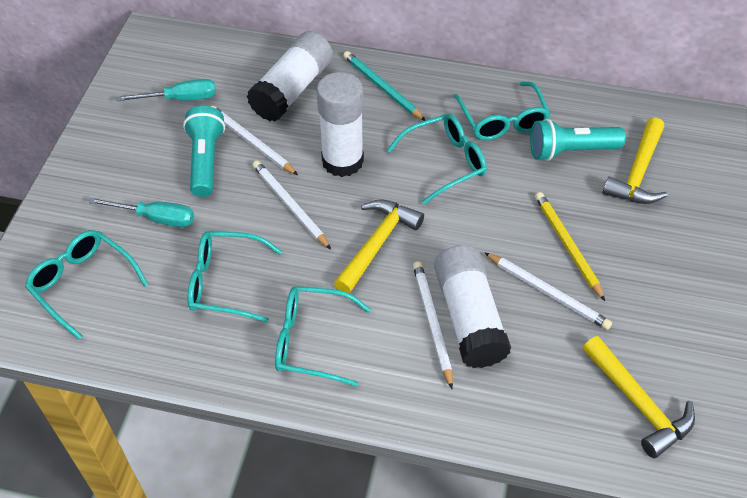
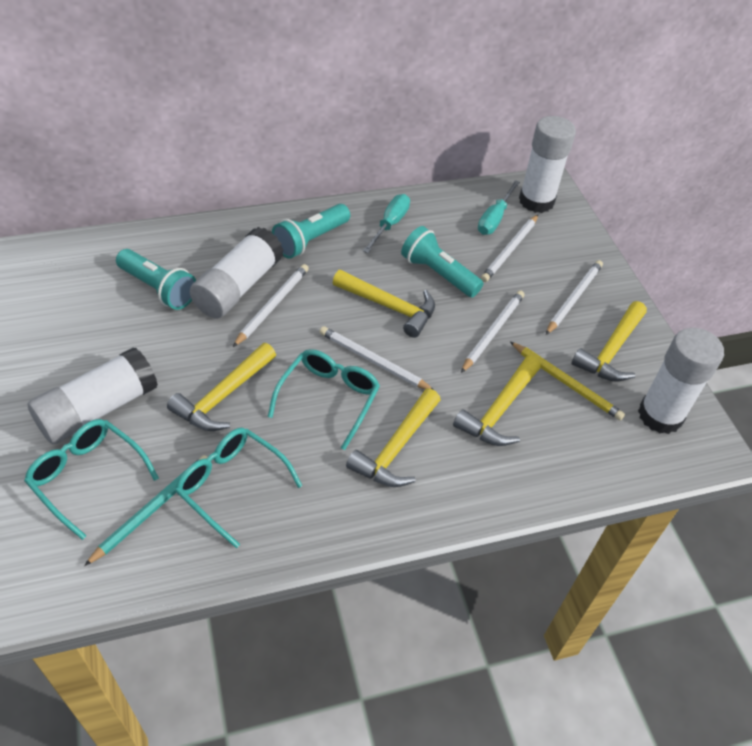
turquoise flashlight: 2 -> 3
turquoise glasses: 5 -> 3
white glue stick: 3 -> 4
white pencil: 4 -> 5
yellow hammer: 3 -> 5

